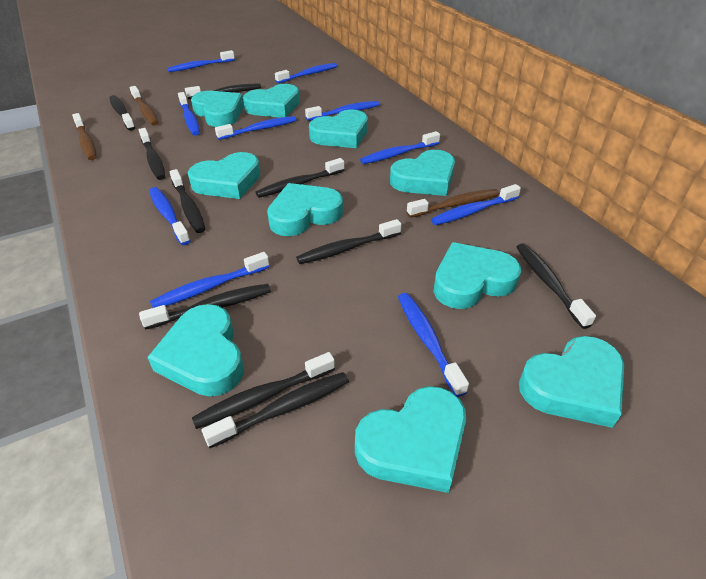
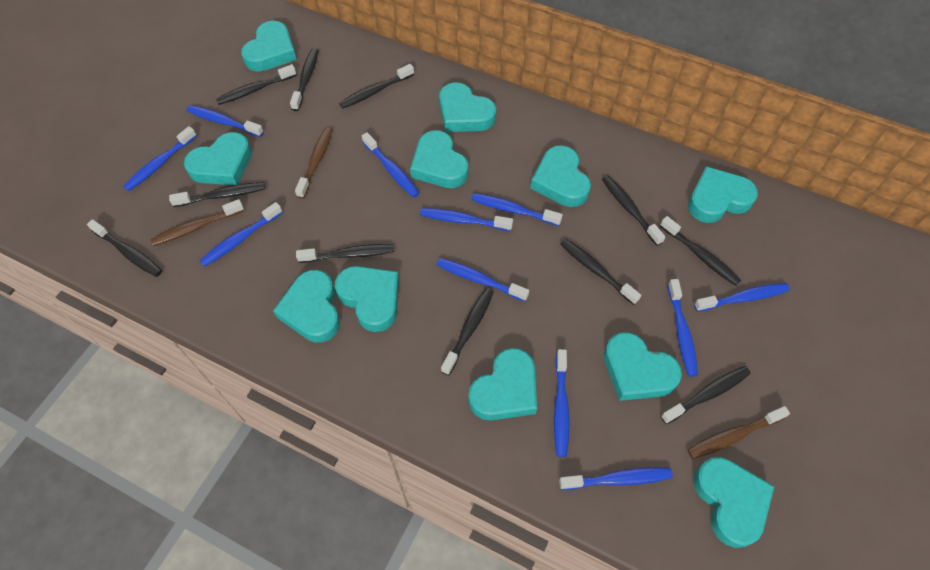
black toothbrush: 10 -> 11
blue toothbrush: 10 -> 11
turquoise heart: 10 -> 11

